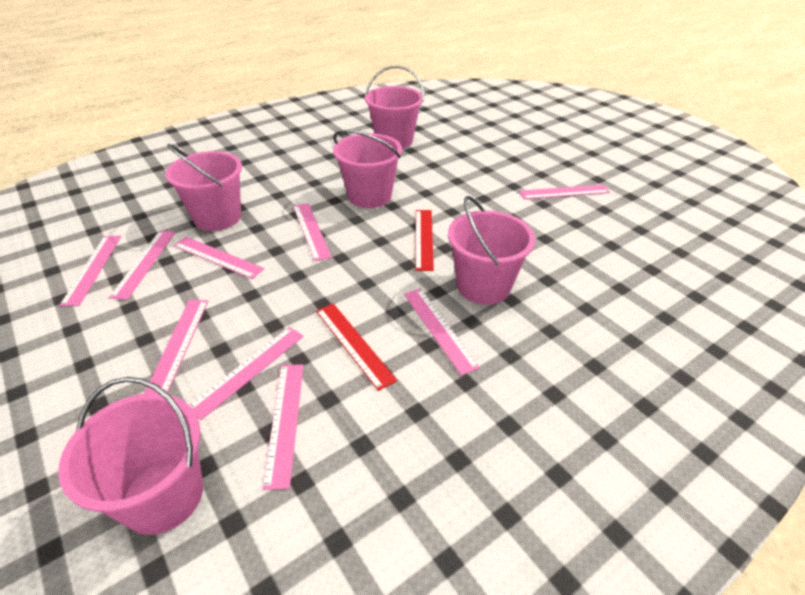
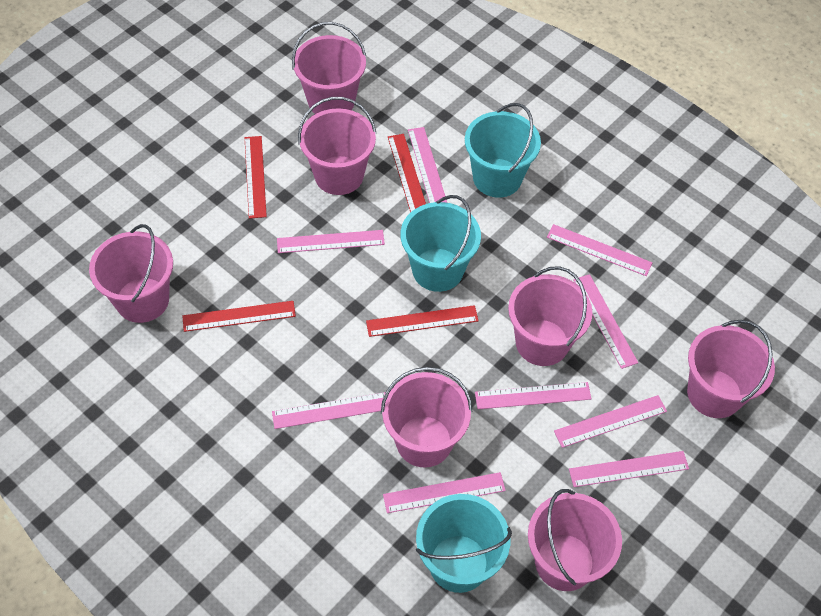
pink bucket: 5 -> 7
red ruler: 2 -> 4
turquoise bucket: 0 -> 3

